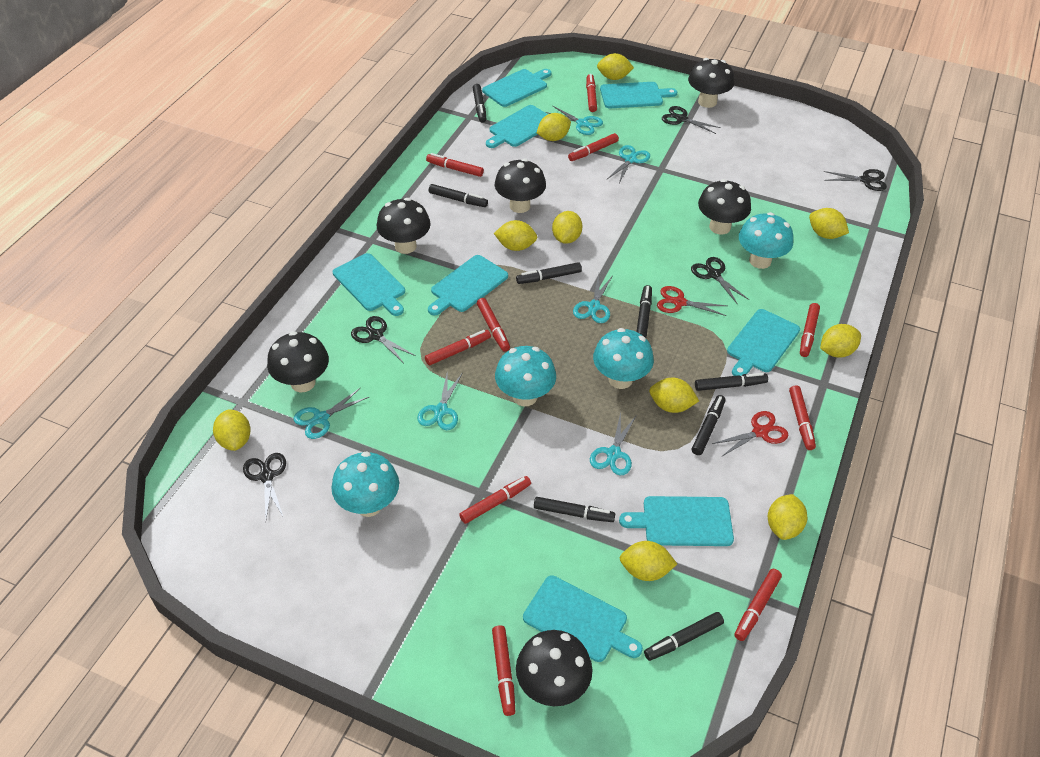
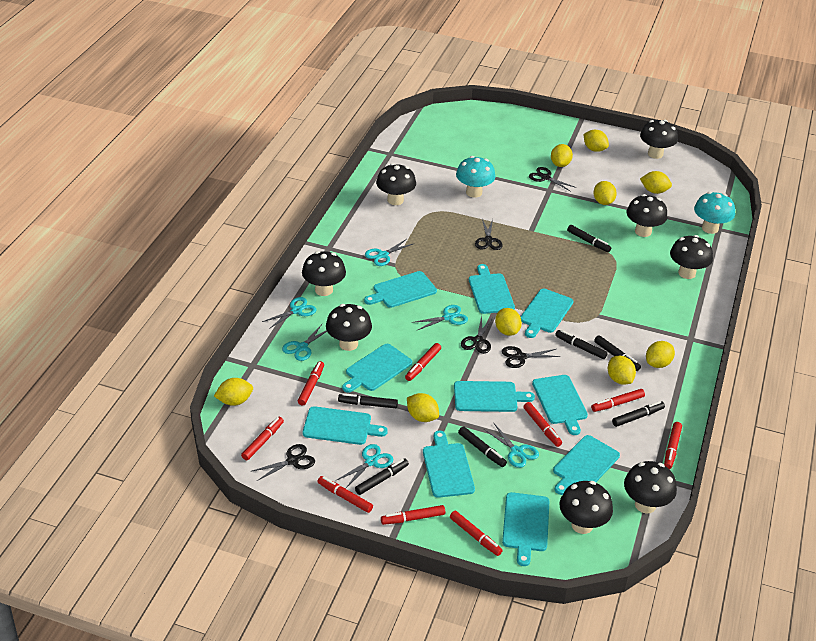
black marker: 8 -> 7
black mushroom: 6 -> 8
red marker: 10 -> 9
red scissors: 2 -> 0
turquoise cutting board: 8 -> 10
turquoise mushroom: 4 -> 2
yellow lemon: 10 -> 9

